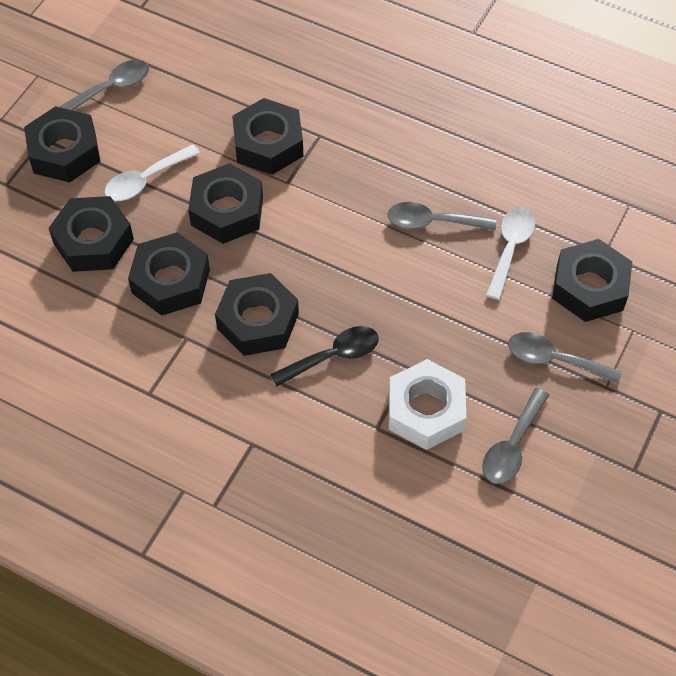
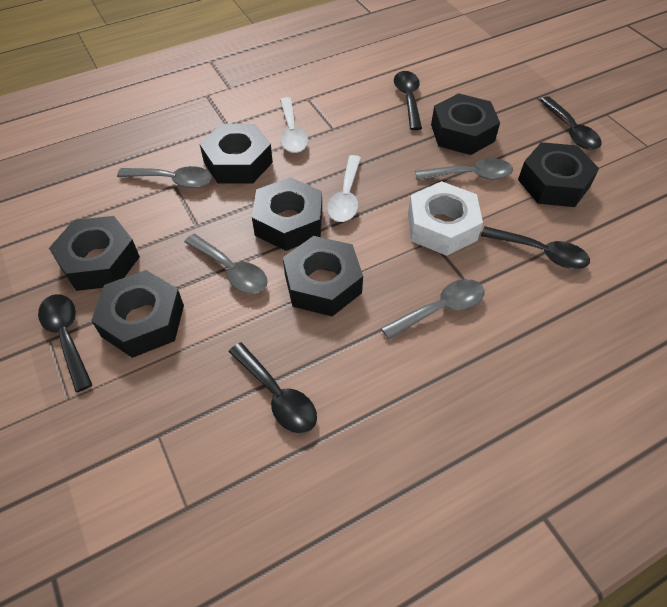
black spoon: 1 -> 5

